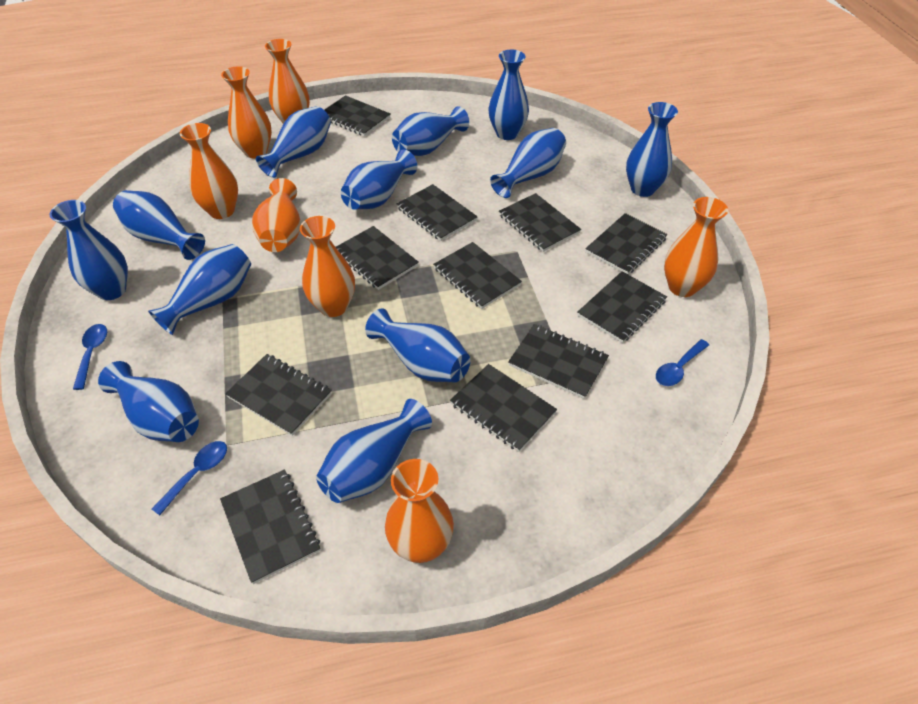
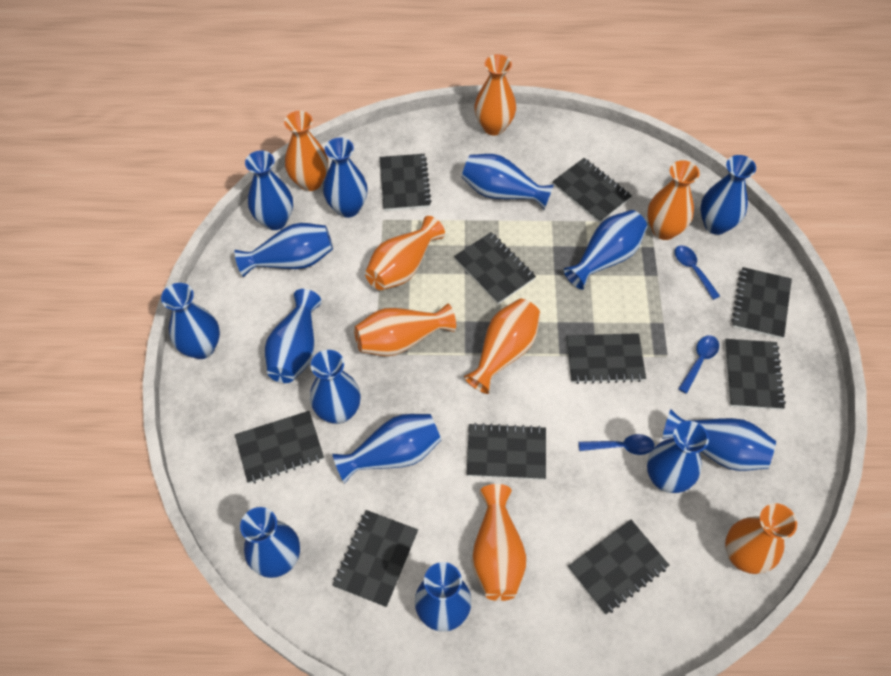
black notebook: 11 -> 10
blue vase: 12 -> 14
orange vase: 7 -> 8

